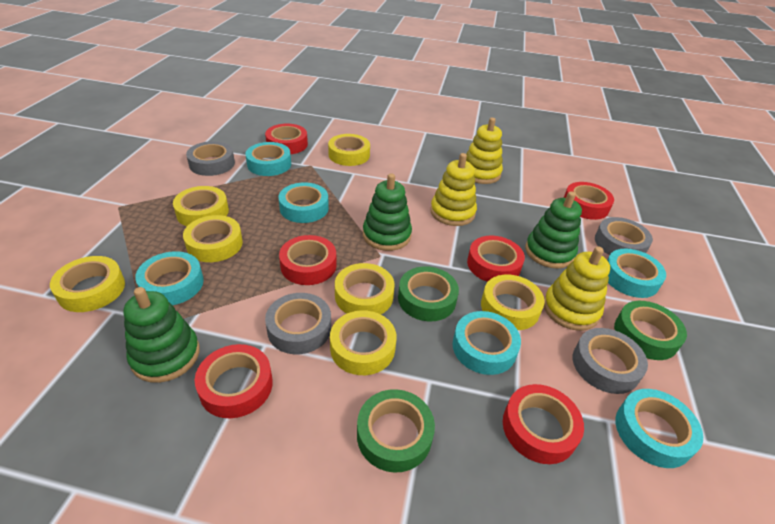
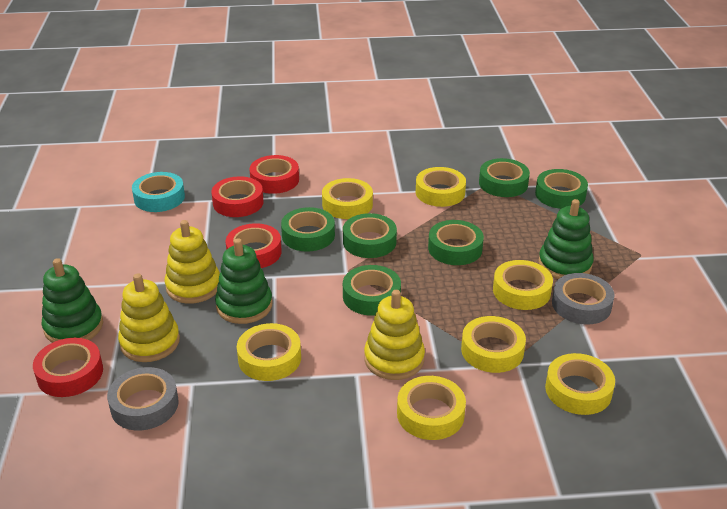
green tape: 3 -> 6
grey tape: 4 -> 2
red tape: 6 -> 4
turquoise tape: 6 -> 1

